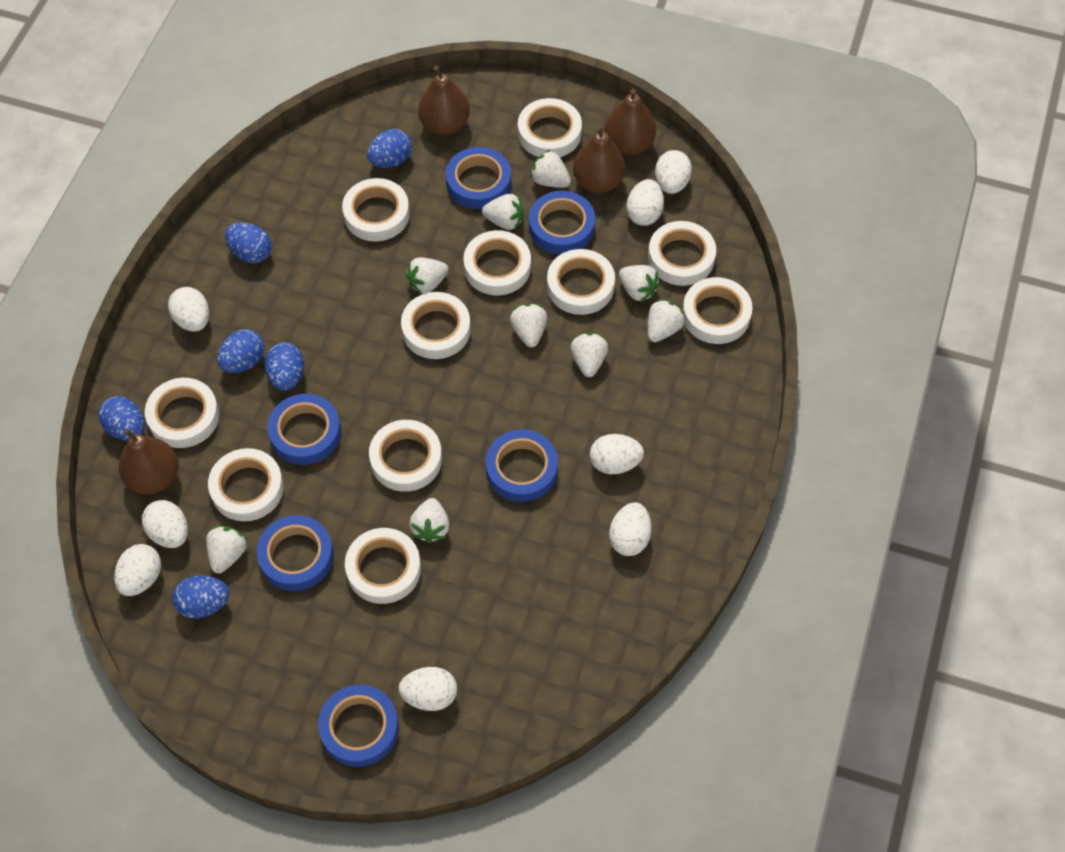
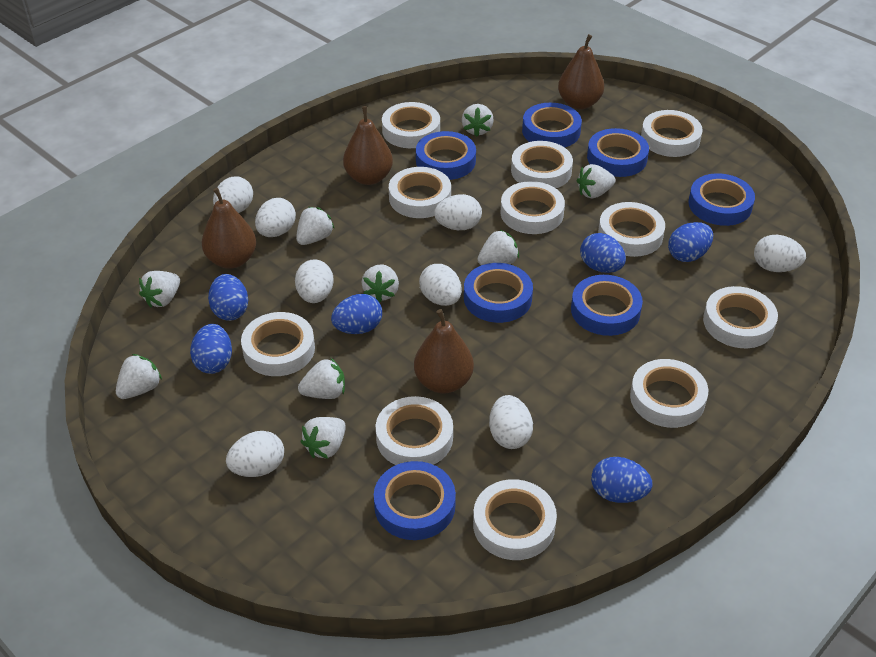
blue tape: 6 -> 7

